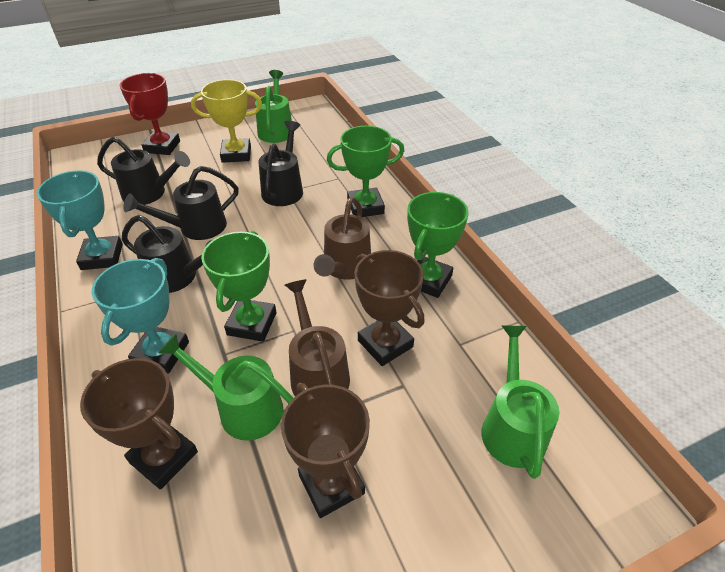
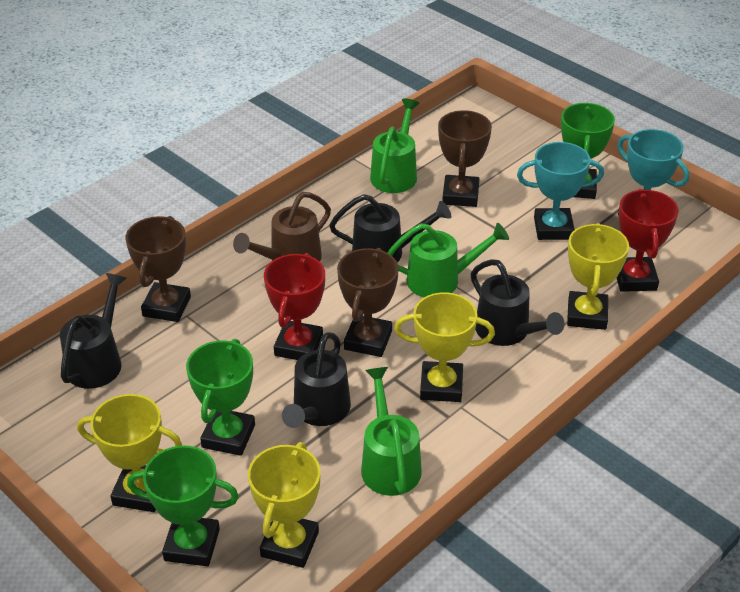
brown watering can: 2 -> 1
red trophy: 1 -> 2
yellow trophy: 1 -> 4

